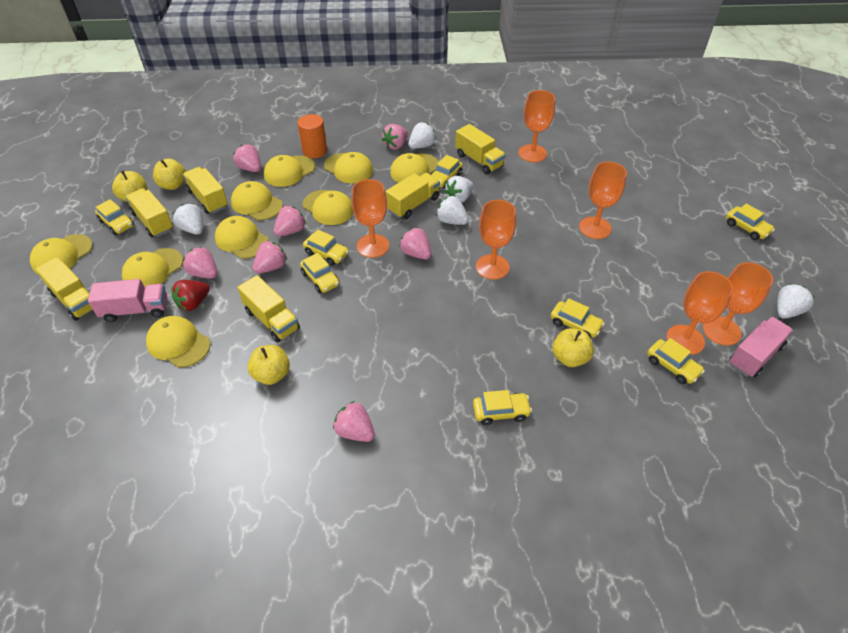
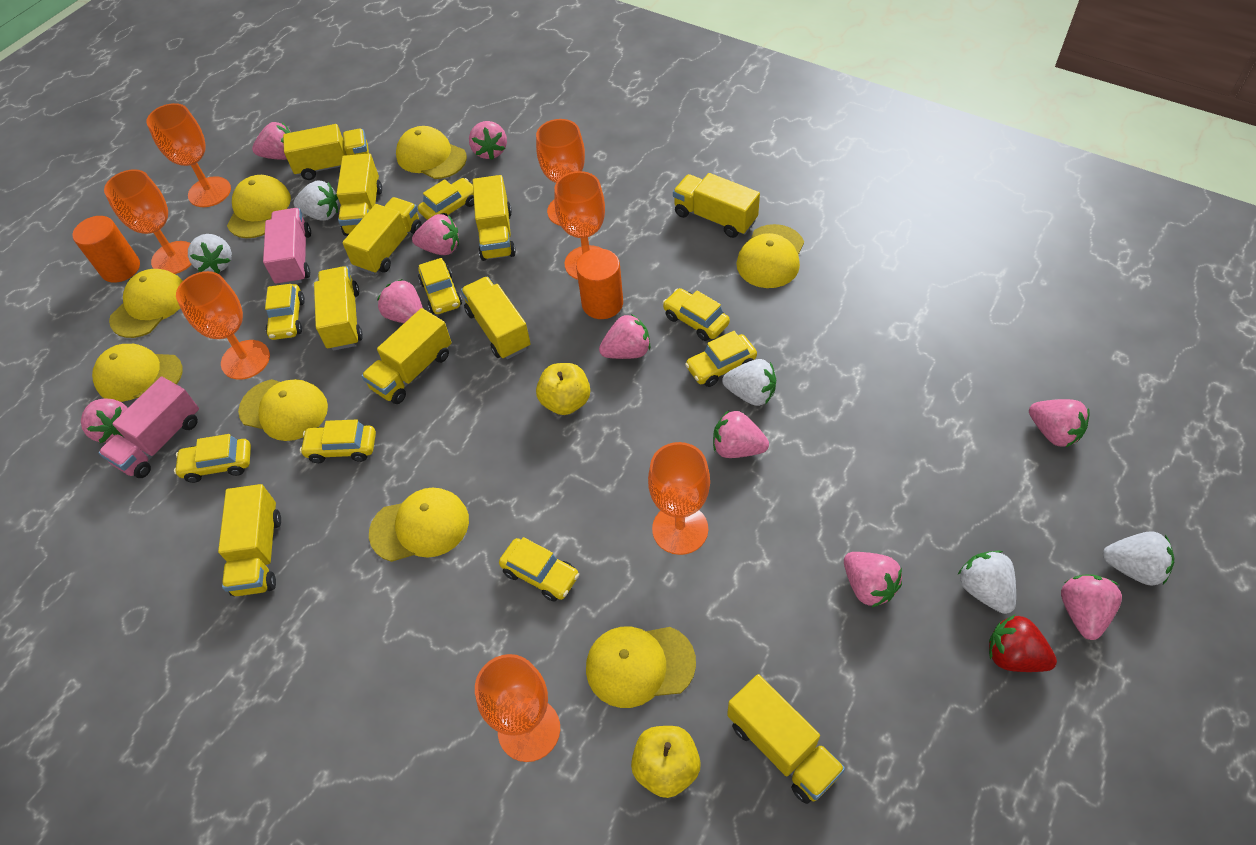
orange cylinder: 1 -> 2
orange goblet: 6 -> 7
pink strawberry: 7 -> 10
yellow apple: 4 -> 2
yellow cap: 9 -> 8
yellow truck: 6 -> 10

